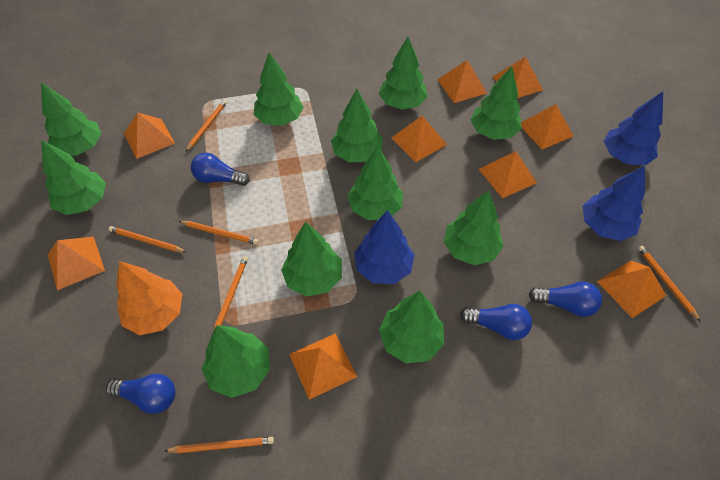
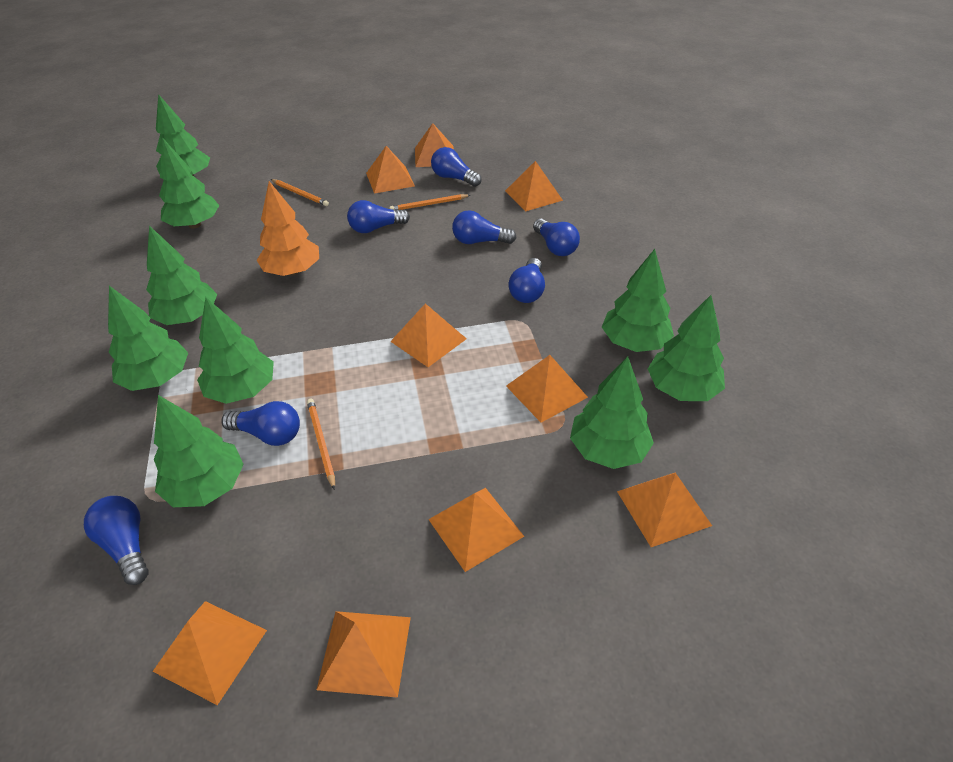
blue light bulb: 4 -> 7
blue tree: 3 -> 0
green tree: 11 -> 9
orange pencil: 6 -> 3

